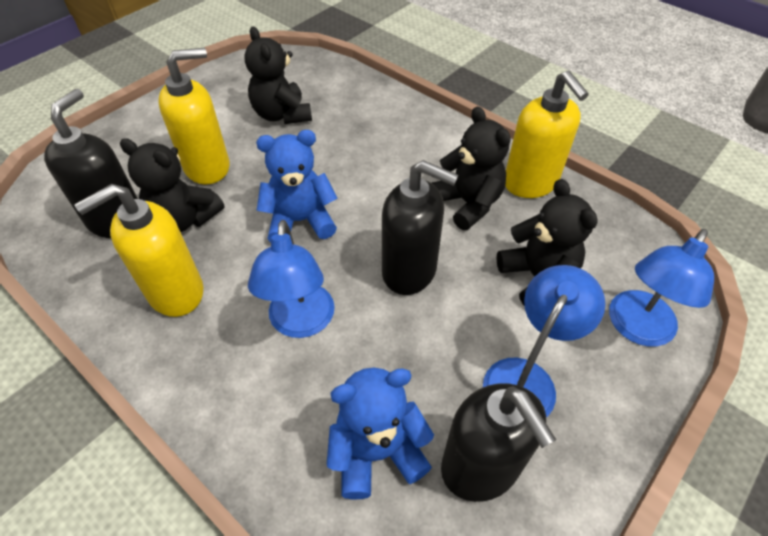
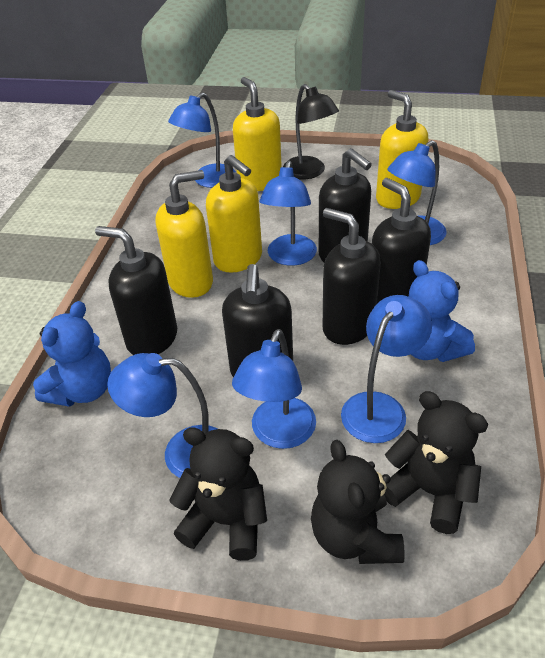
black lamp: 0 -> 1
black soap dispenser: 3 -> 5
black teddy bear: 4 -> 3
blue lamp: 3 -> 6
yellow soap dispenser: 3 -> 4

